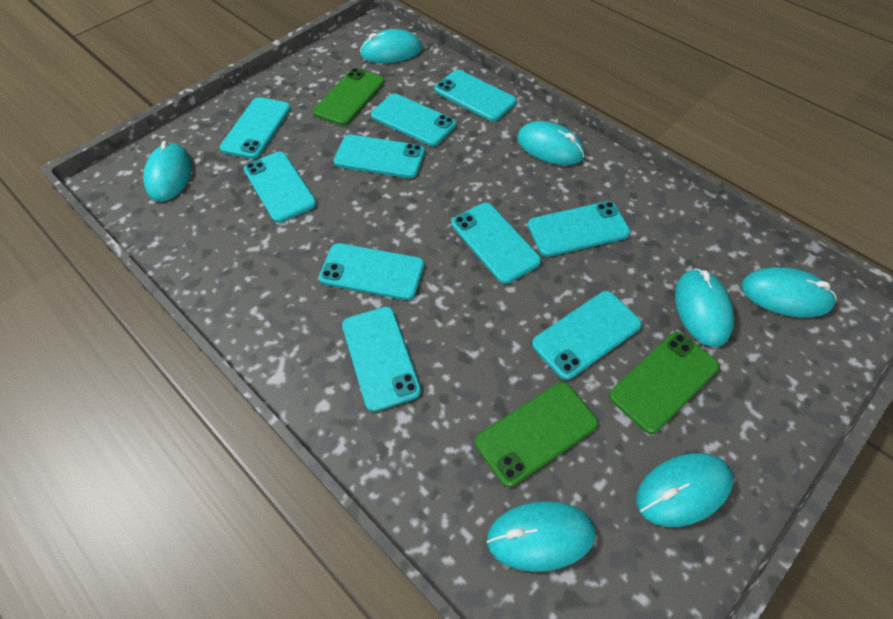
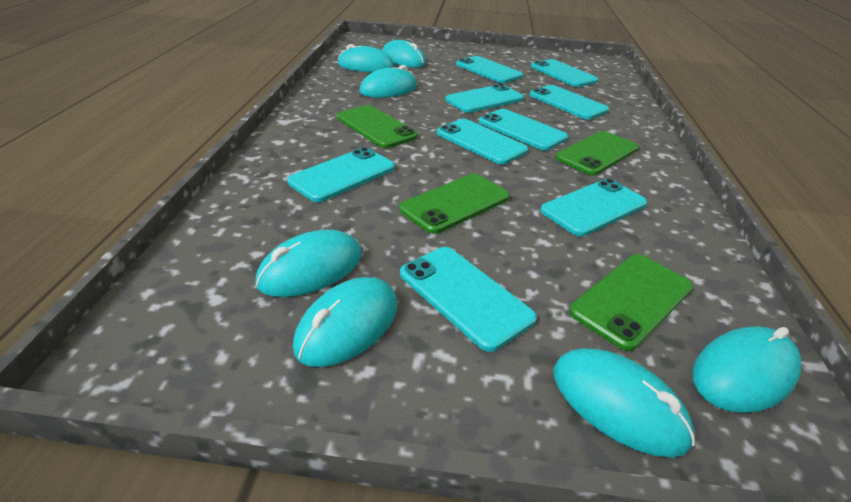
green phone: 3 -> 4
turquoise phone: 10 -> 9

